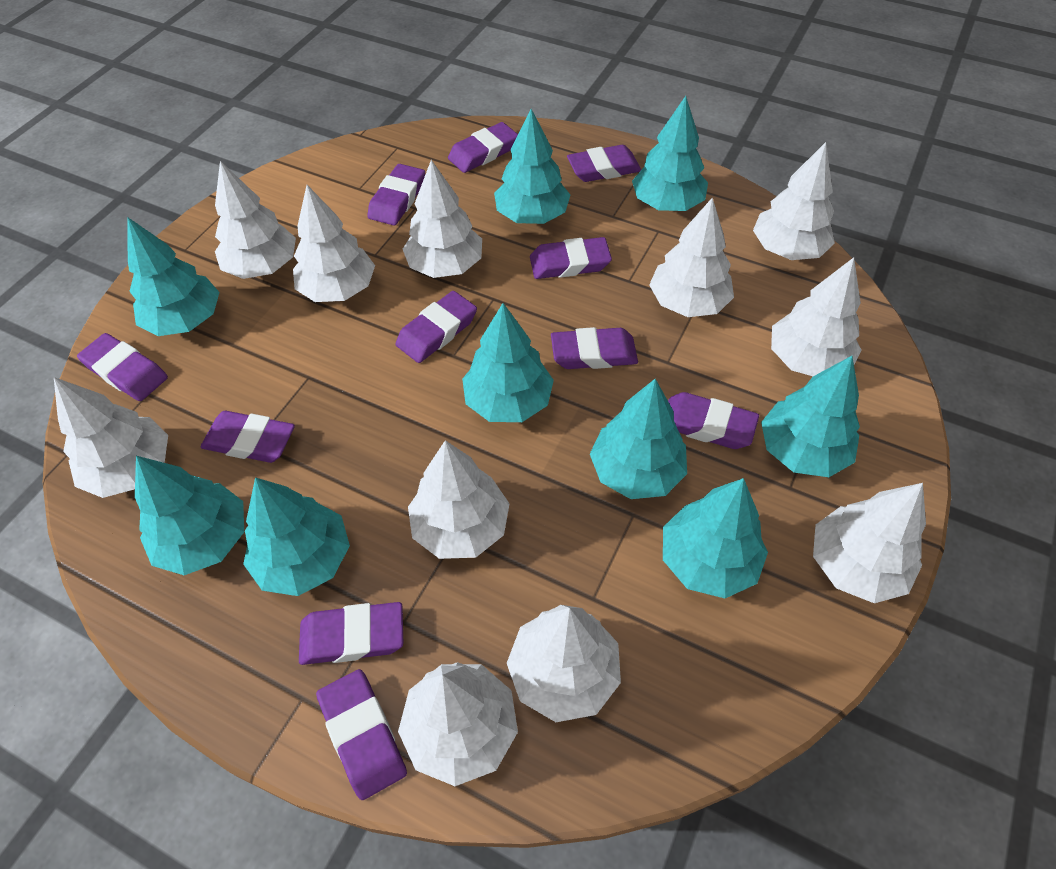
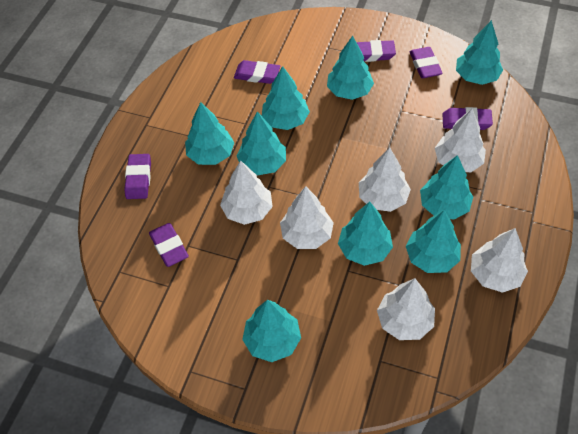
purple eraser: 11 -> 6
white tree: 11 -> 6

